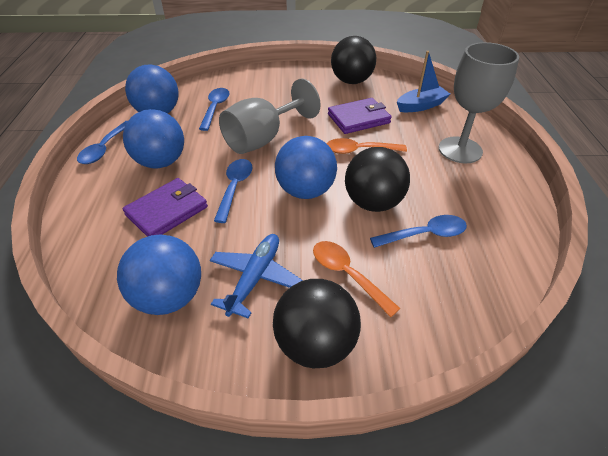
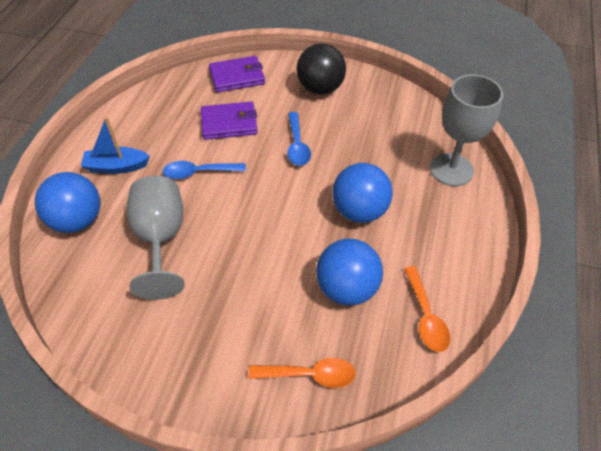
black ball: 3 -> 1
blue ball: 4 -> 3
blue plane: 1 -> 0
blue spoon: 4 -> 2

